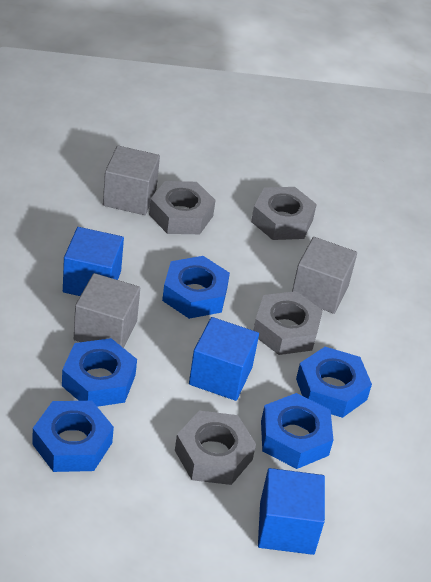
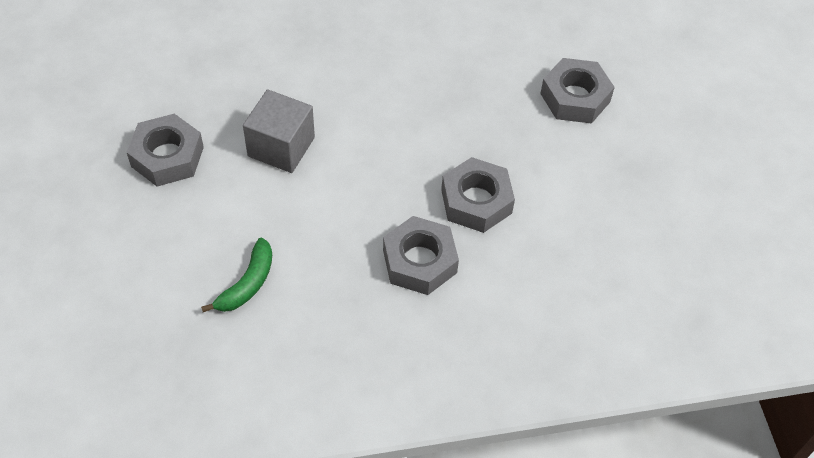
blue cube: 3 -> 0
blue nut: 5 -> 0
green banana: 0 -> 1
grey cube: 3 -> 1

